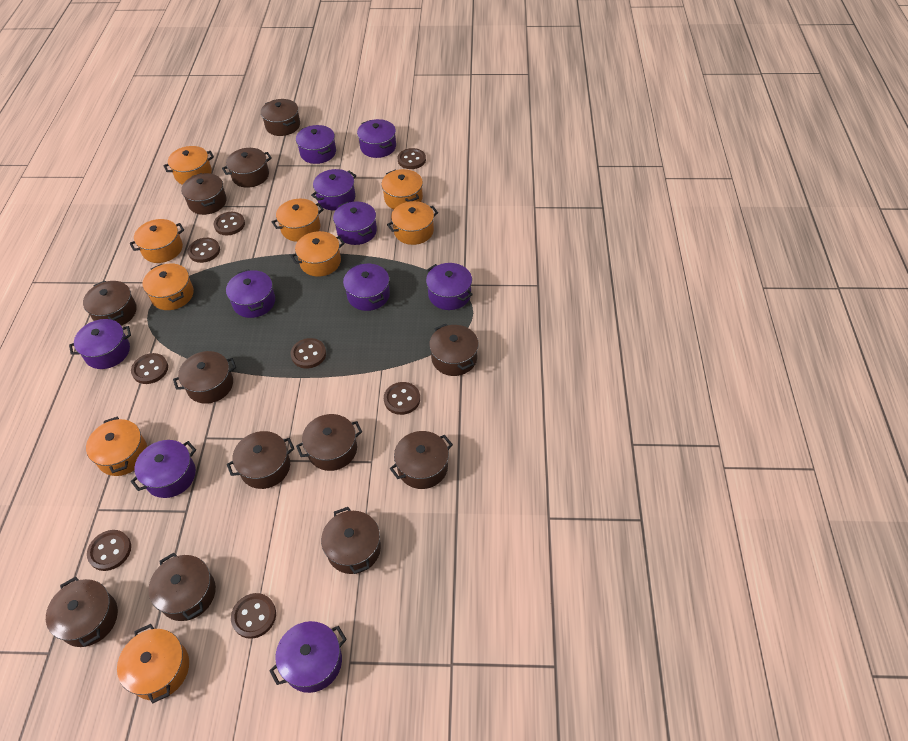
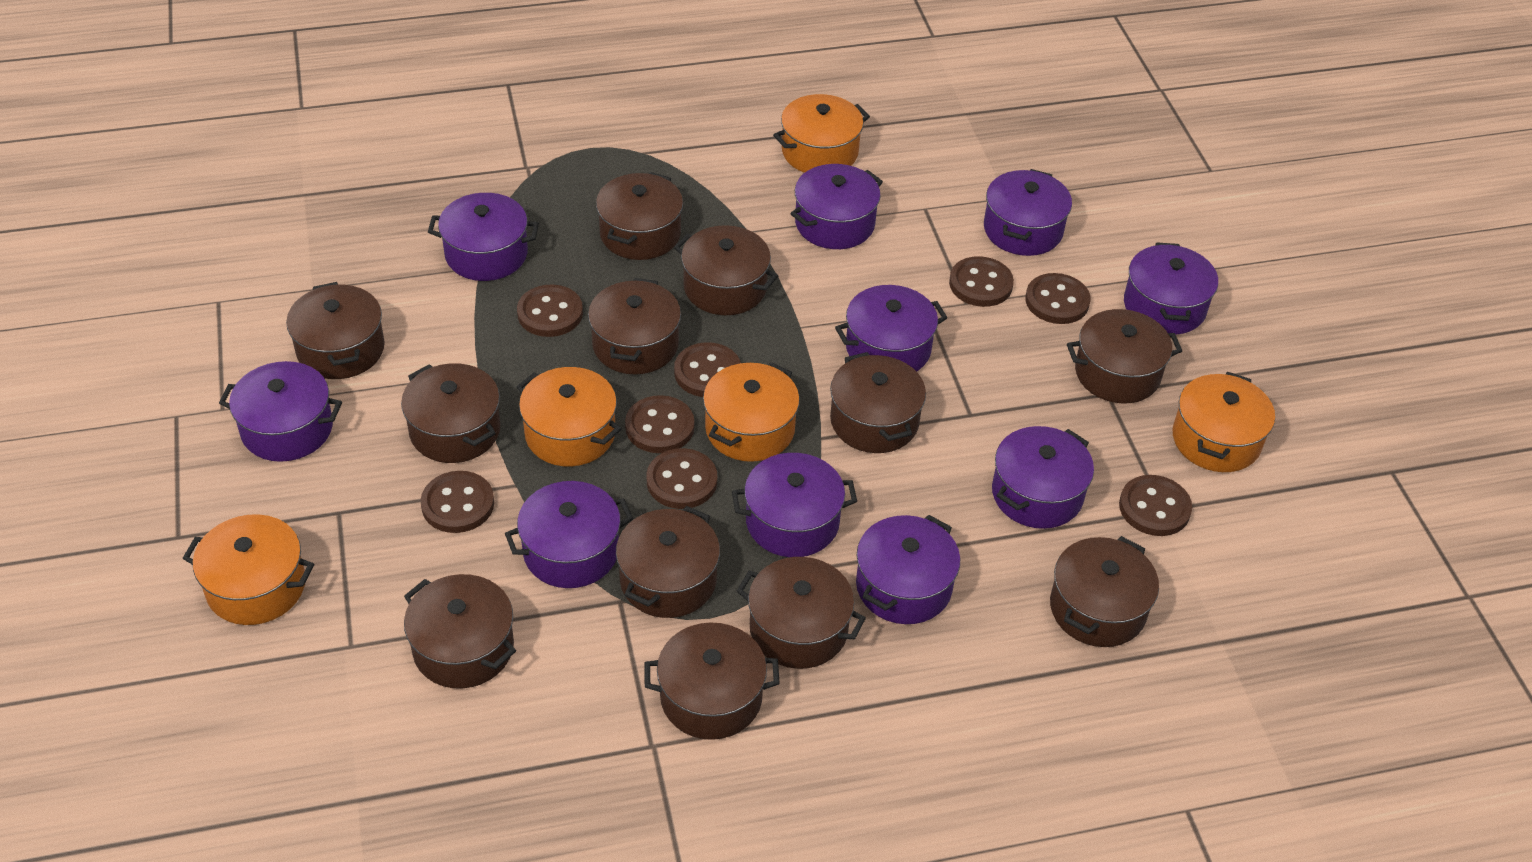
orange pot: 9 -> 5

